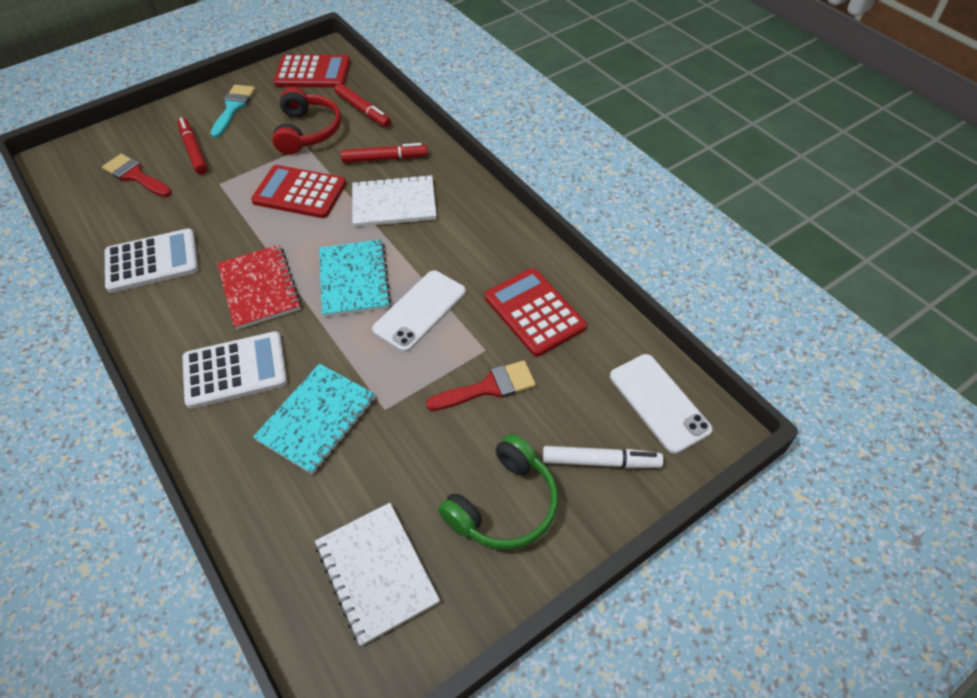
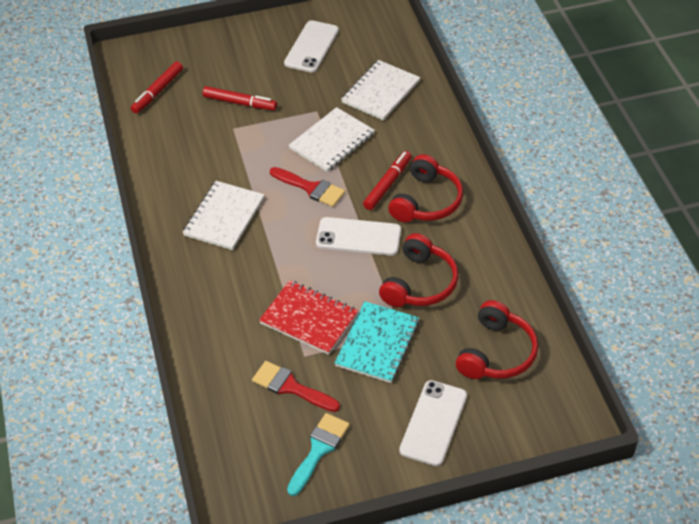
green headphones: 1 -> 0
red calculator: 3 -> 0
red headphones: 1 -> 3
turquoise notebook: 2 -> 1
white calculator: 2 -> 0
white marker: 1 -> 0
white notebook: 2 -> 3
white phone: 2 -> 3

